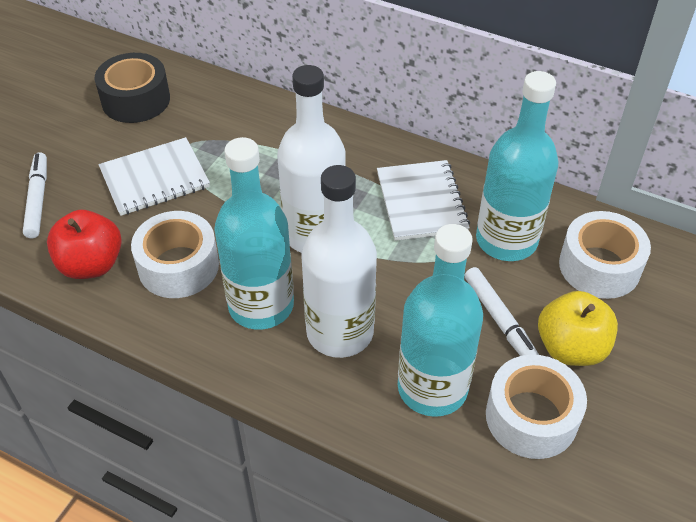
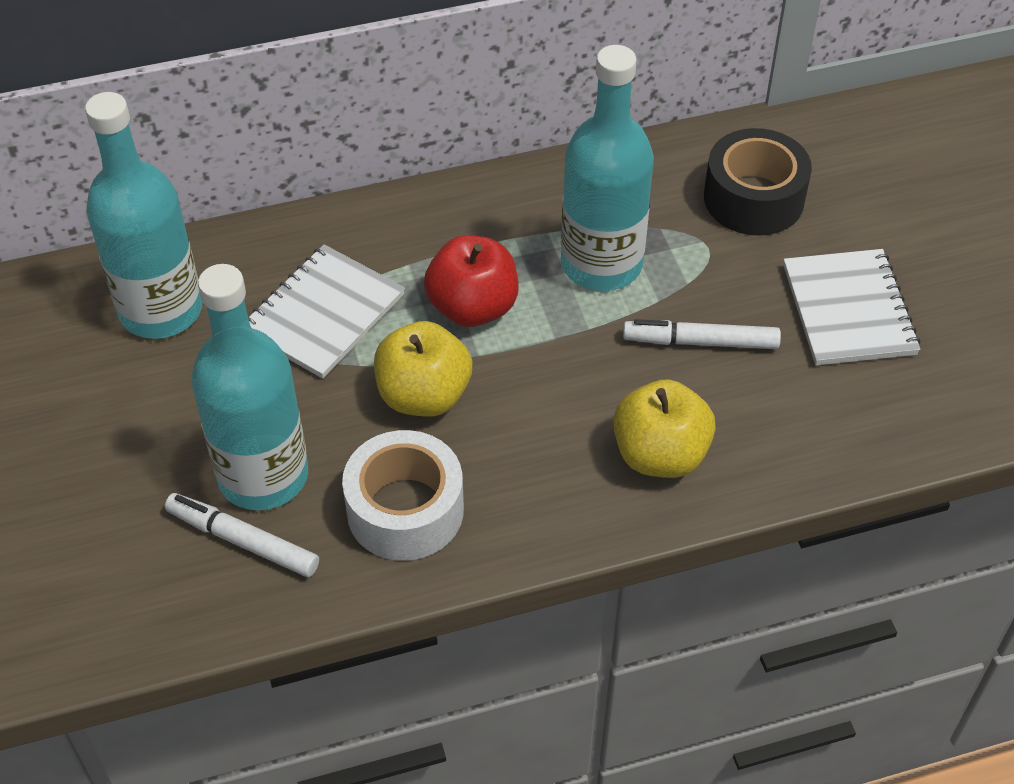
white bottle: 2 -> 0
white tape: 3 -> 1
yellow apple: 1 -> 2

